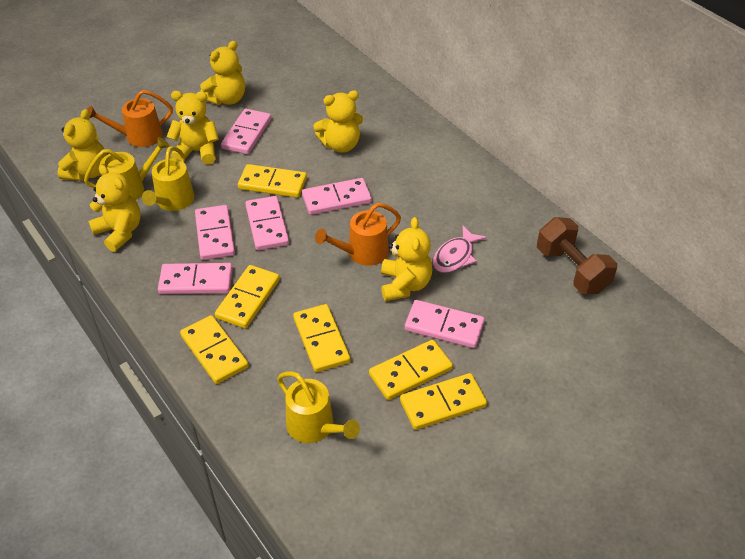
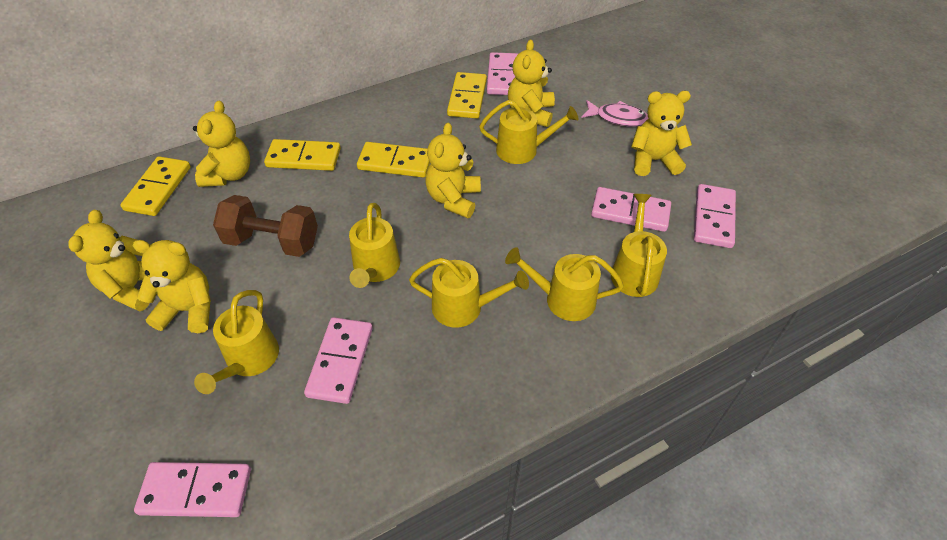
orange watering can: 2 -> 0
pink domino: 6 -> 5
yellow domino: 6 -> 4
yellow watering can: 3 -> 6

